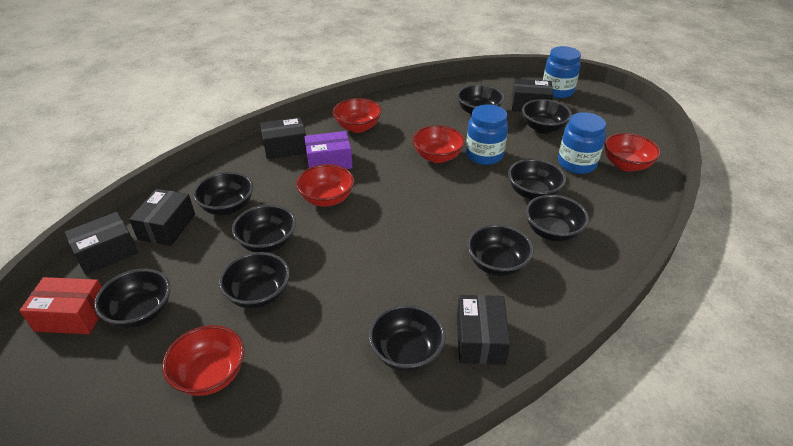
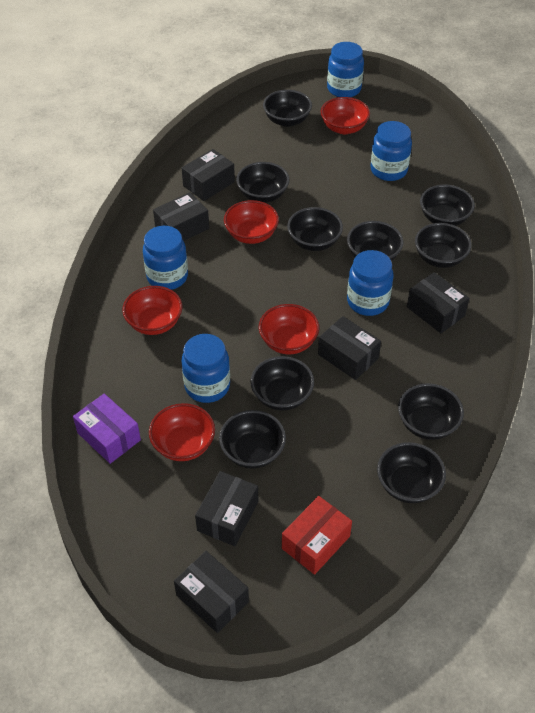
black box: 5 -> 6
blue jar: 3 -> 5

